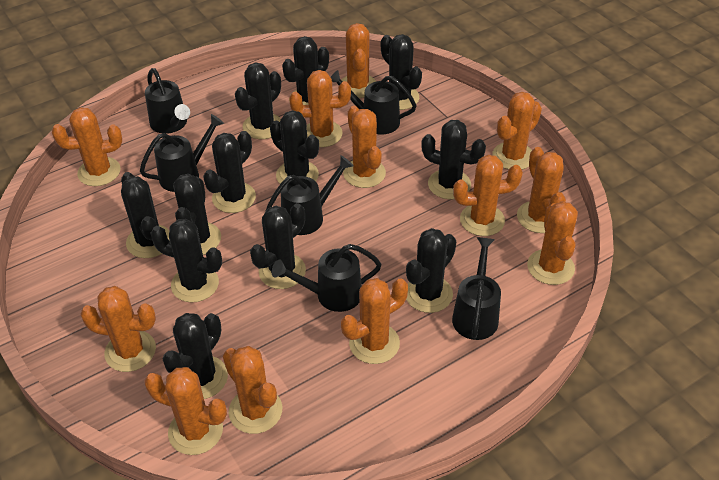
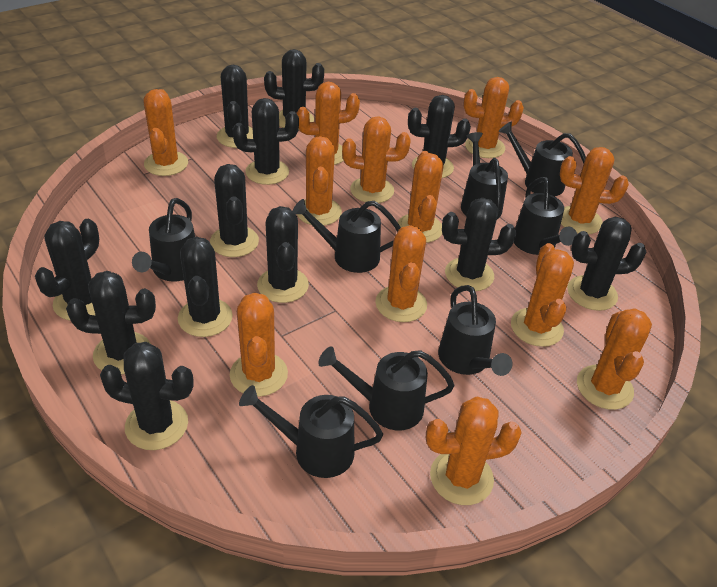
black watering can: 6 -> 8

